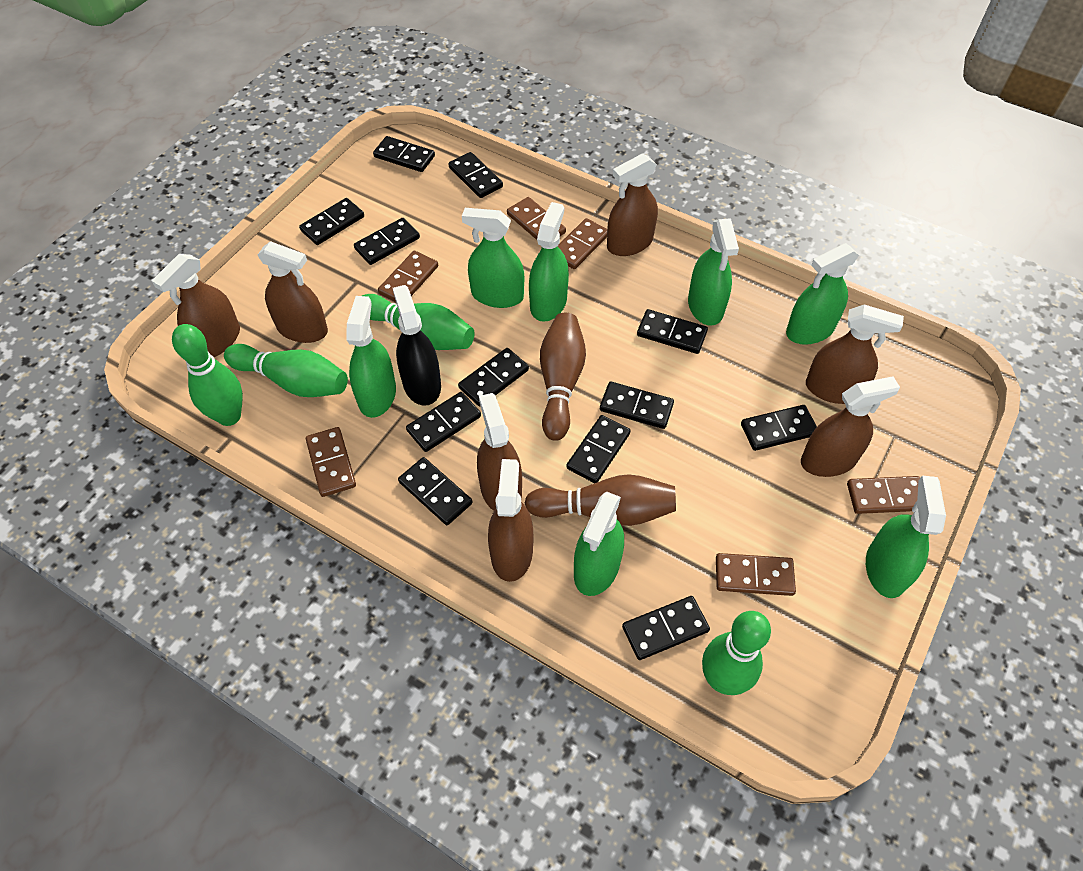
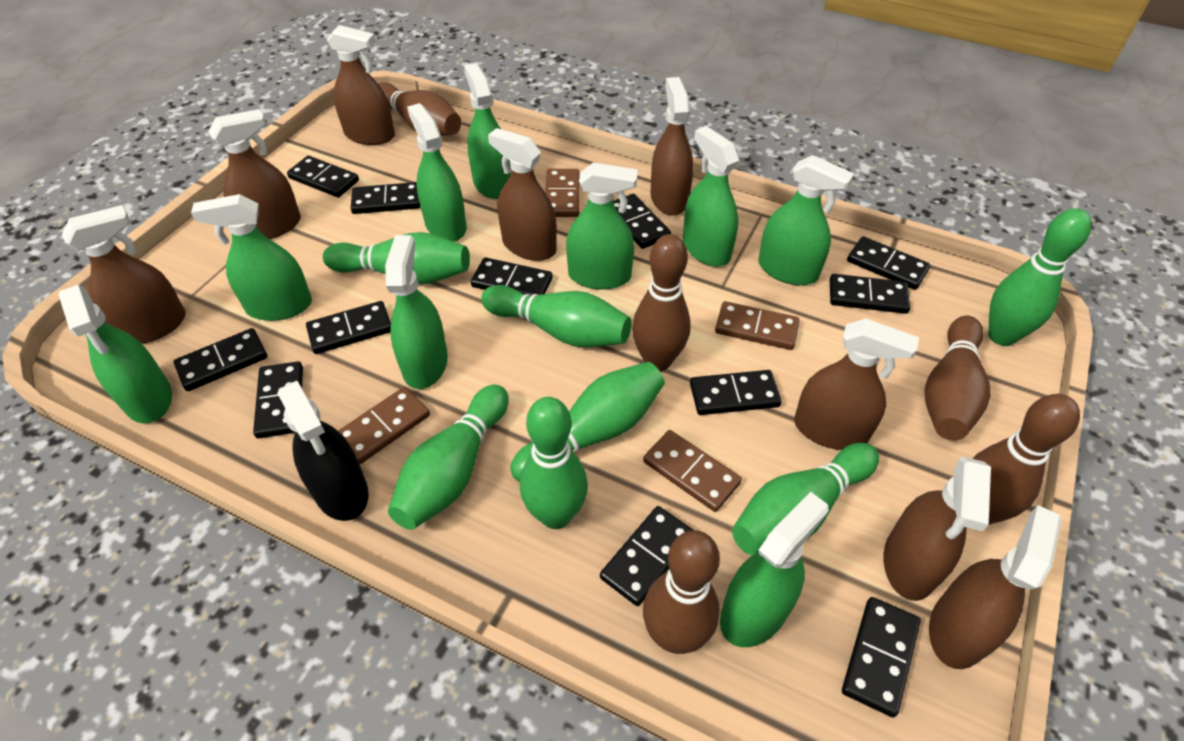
brown bowling pin: 2 -> 5
brown domino: 6 -> 4
brown spray bottle: 7 -> 8
green bowling pin: 4 -> 7
green spray bottle: 7 -> 9

